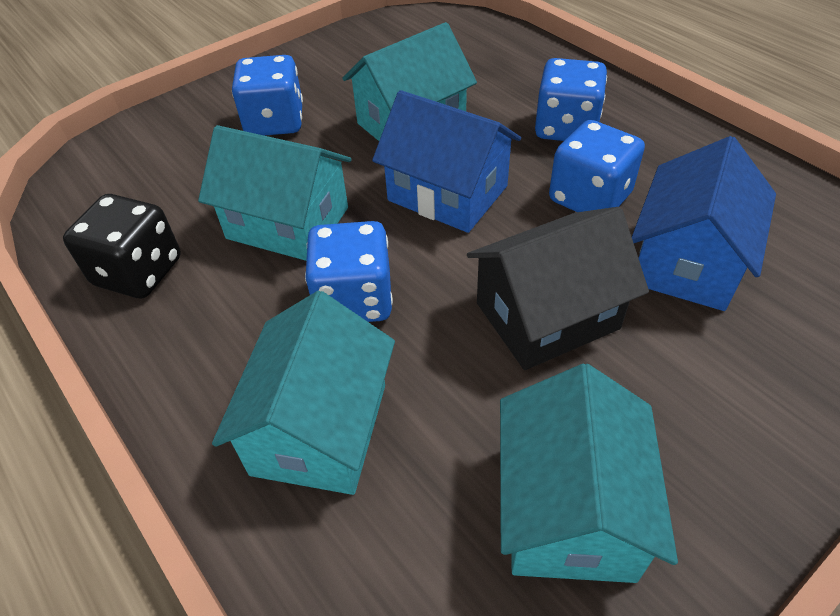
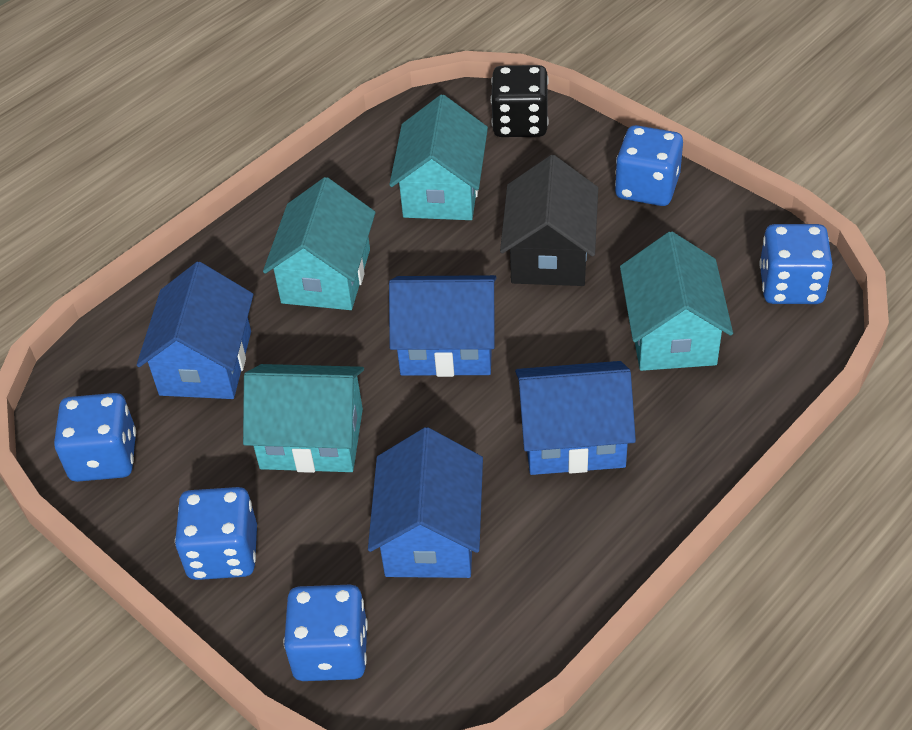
blue dice: 4 -> 5
blue house: 2 -> 4

